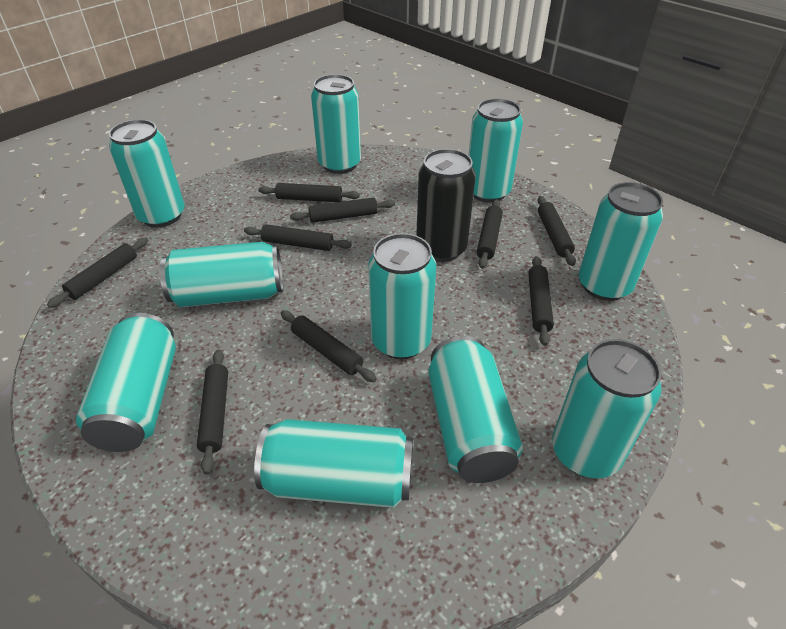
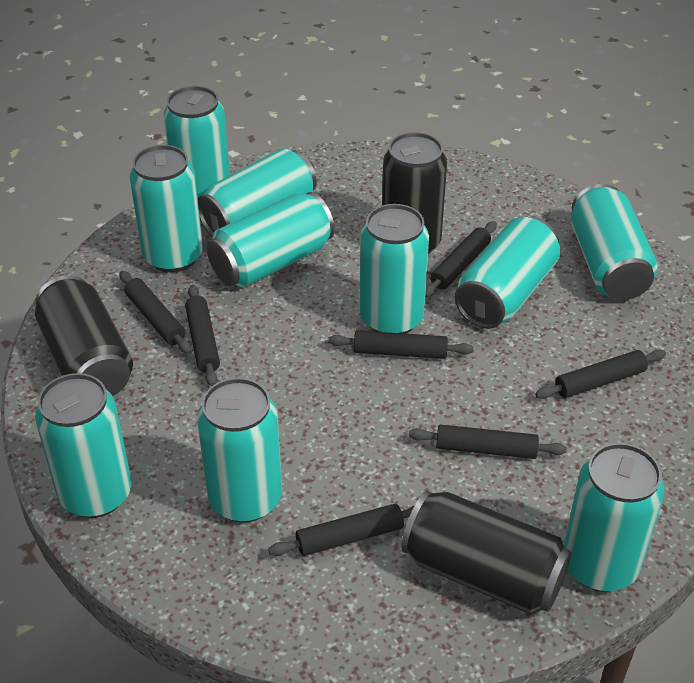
black can: 1 -> 3
black rolling pin: 9 -> 7

